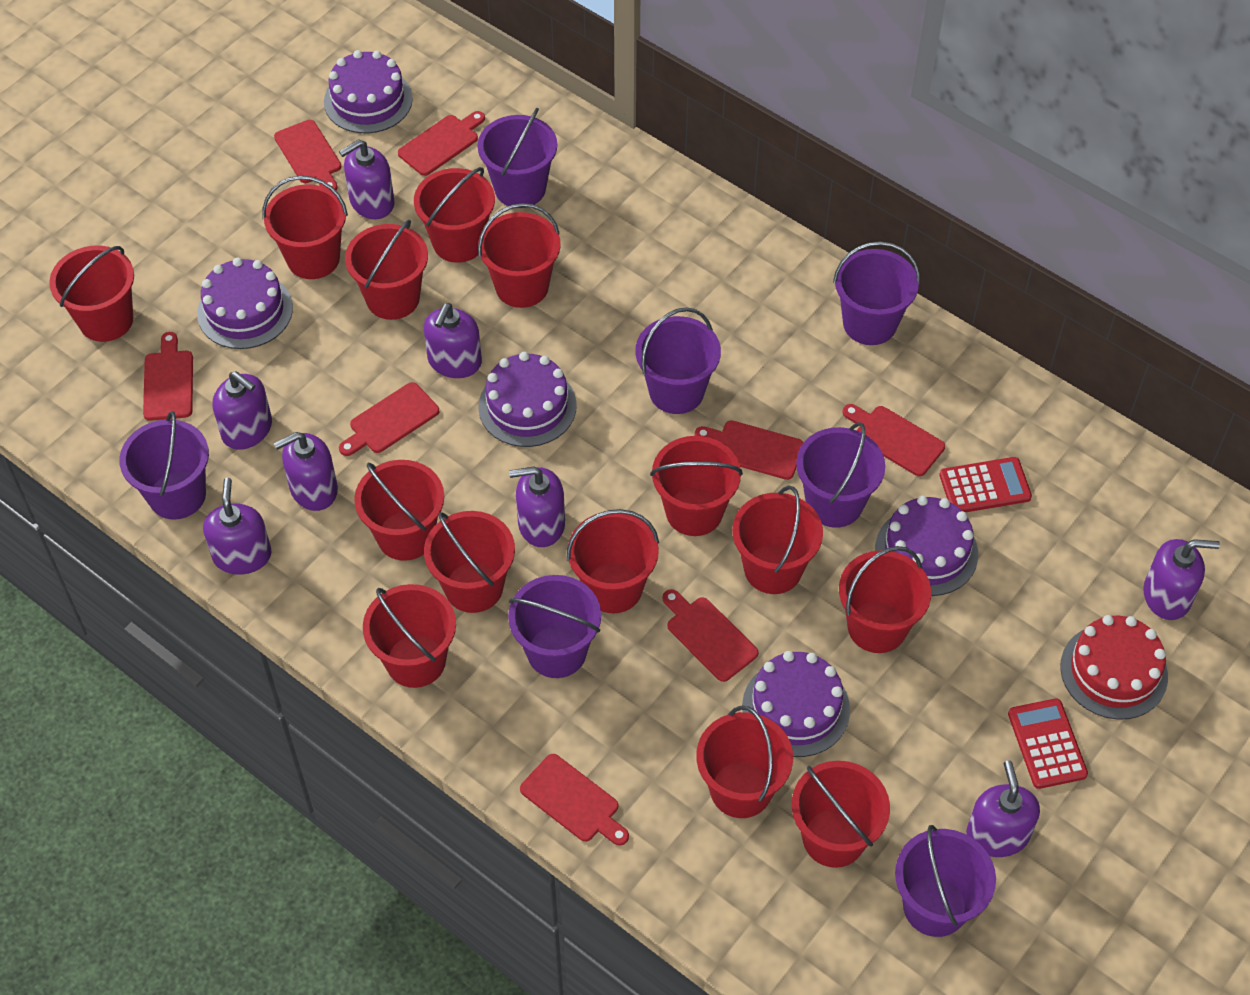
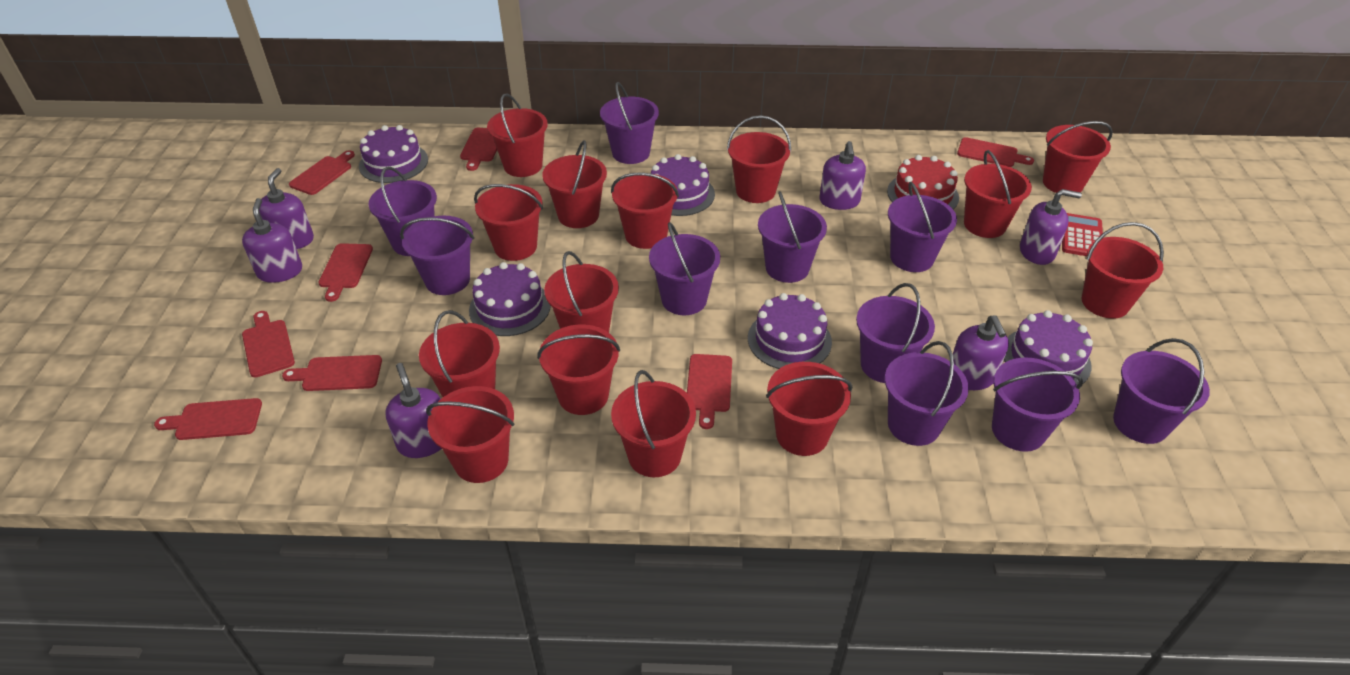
purple bucket: 7 -> 10
purple soap dispenser: 8 -> 6
red calculator: 2 -> 1

